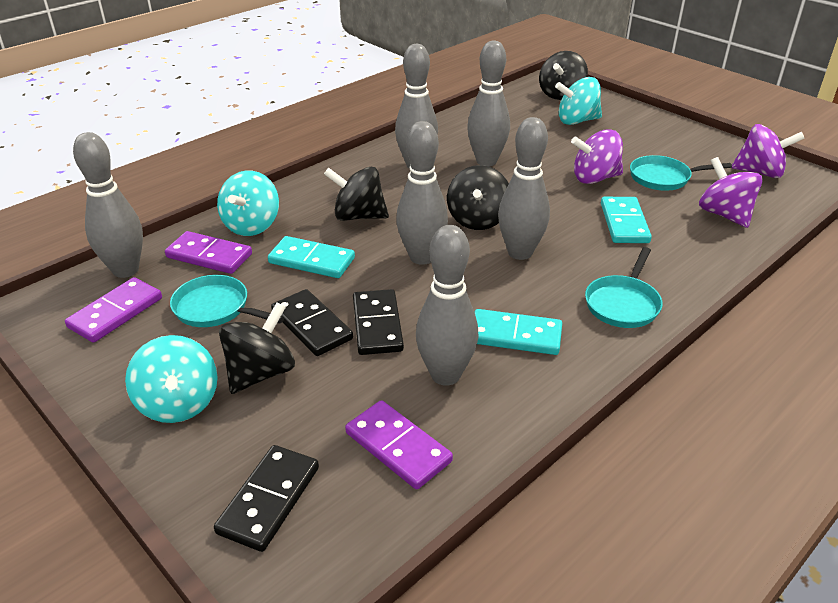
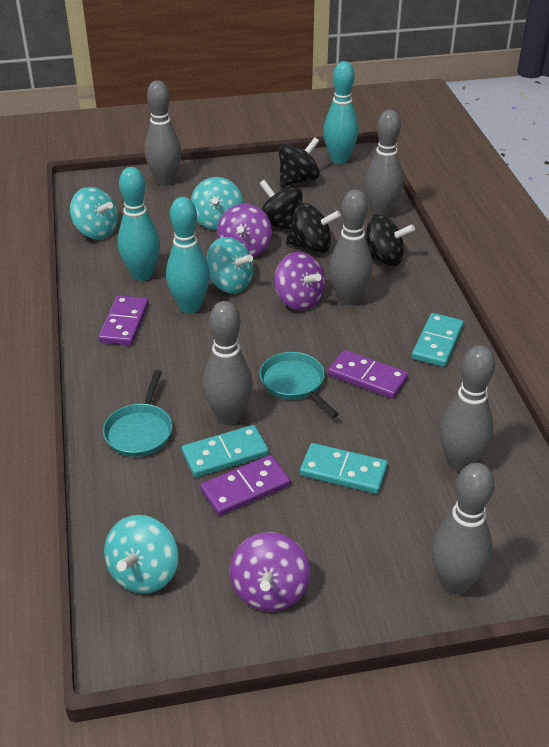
black domino: 3 -> 0
turquoise bowling pin: 0 -> 3
turquoise pan: 3 -> 2
turquoise spinning top: 3 -> 4

